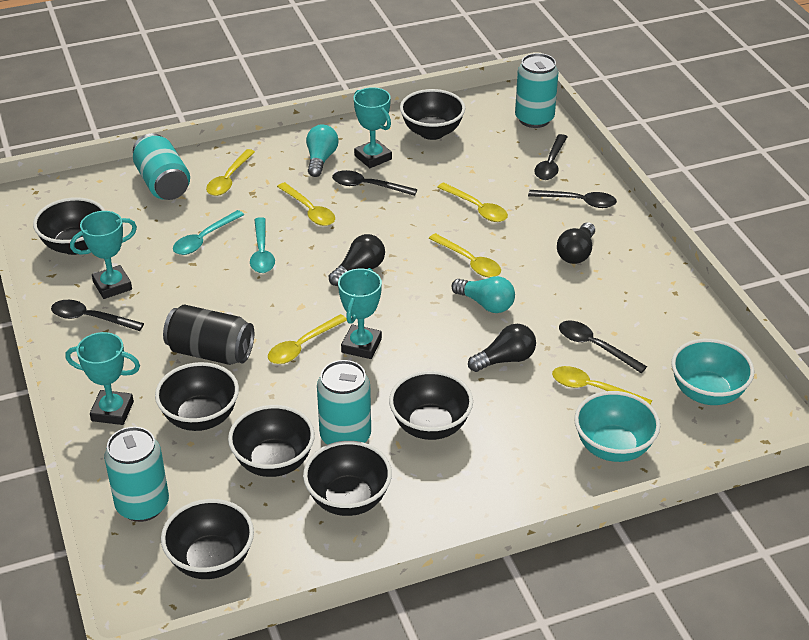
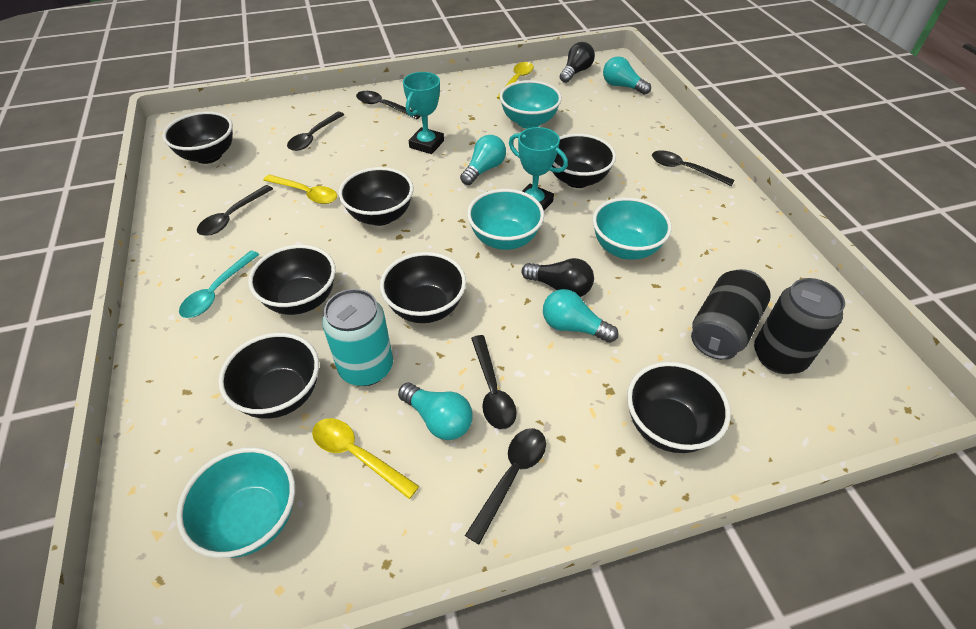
black can: 1 -> 2
black light bulb: 3 -> 2
black spoon: 5 -> 6
turquoise bowl: 2 -> 4
turquoise can: 4 -> 1
turquoise light bulb: 2 -> 4
turquoise spoon: 2 -> 1
turquoise trophy: 4 -> 2
yellow spoon: 6 -> 3

